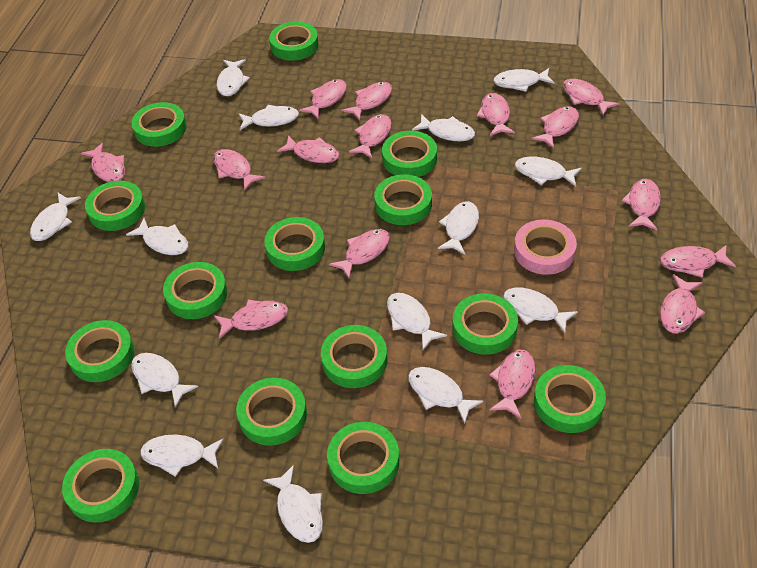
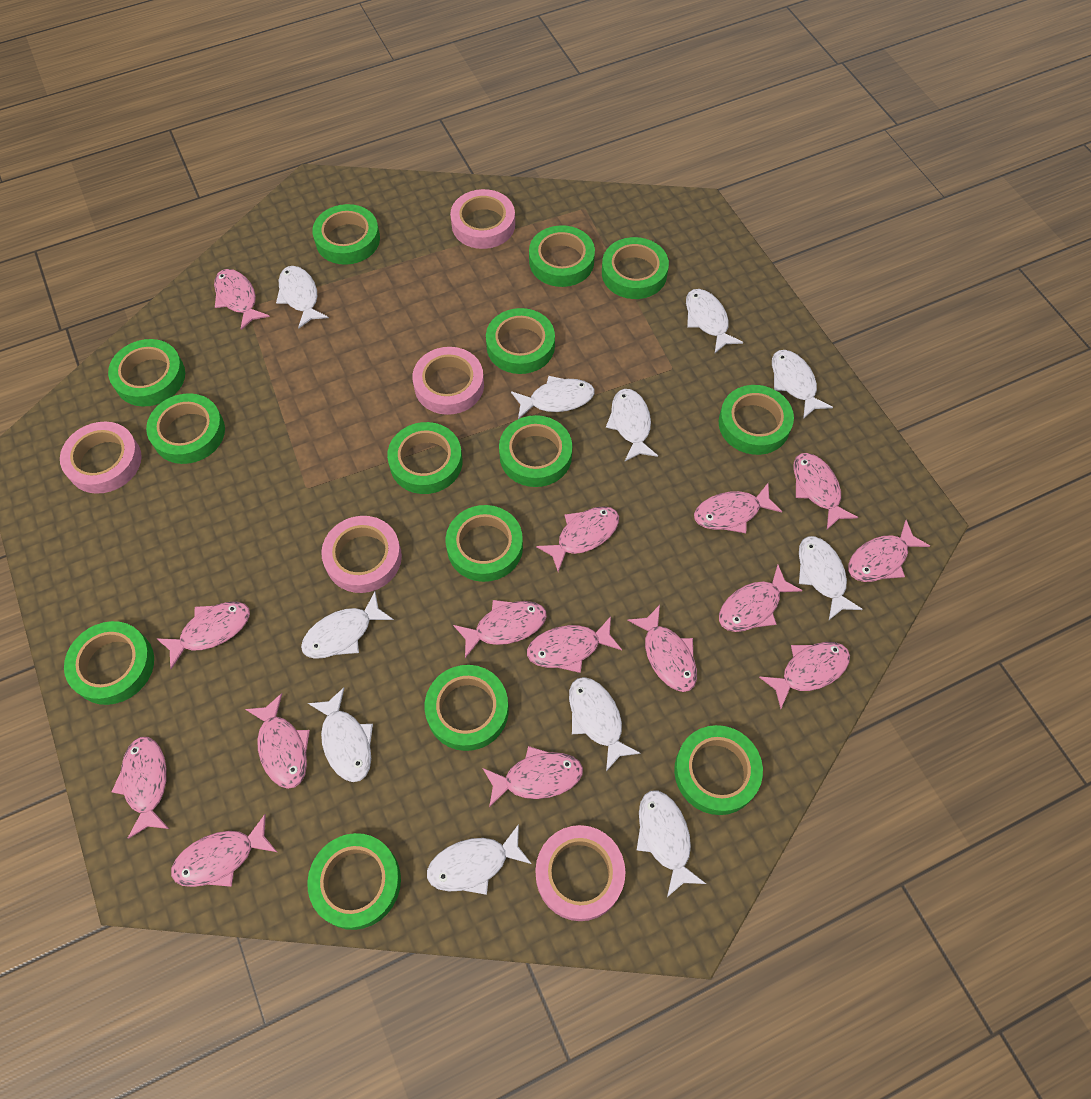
pink tape: 1 -> 5
white fish: 14 -> 11

